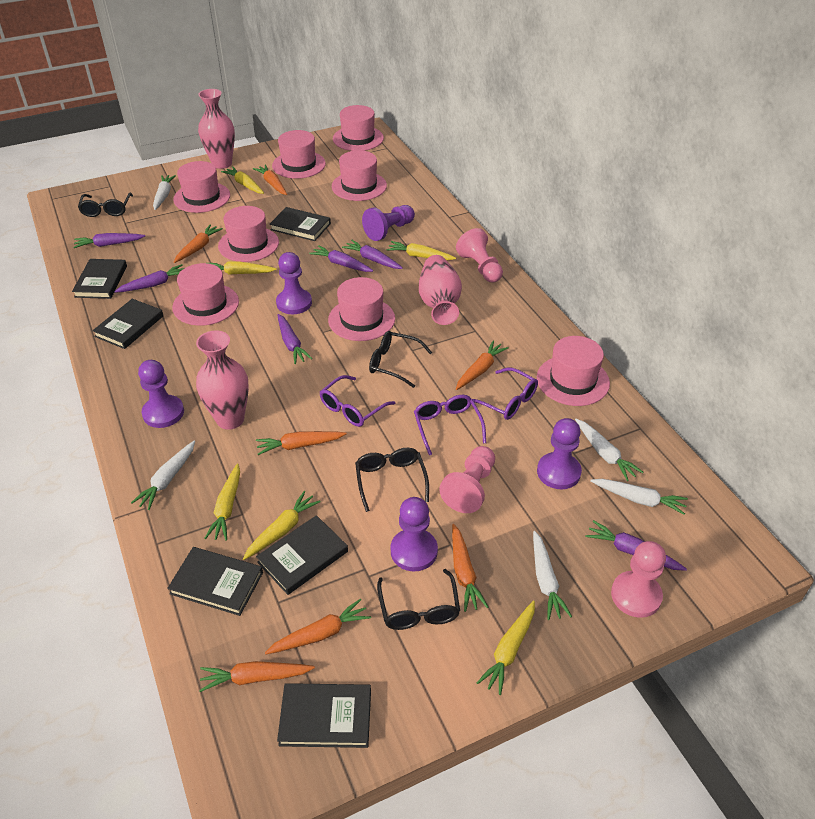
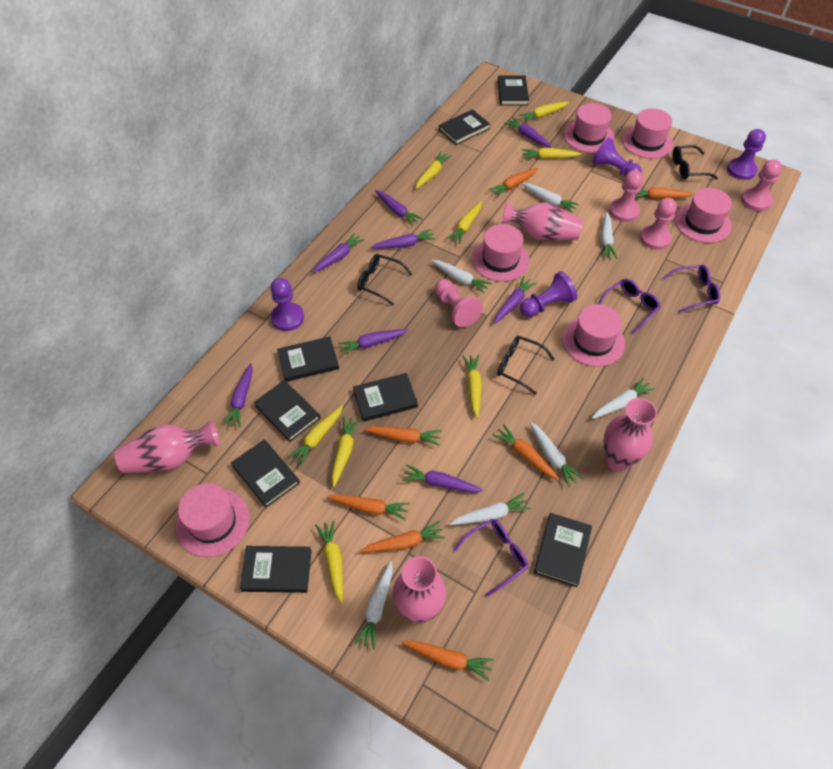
black book: 6 -> 8
black glasses: 4 -> 3
pink hat: 8 -> 6
pink pawn: 3 -> 4
pink vase: 3 -> 4
purple carrot: 6 -> 8
purple pawn: 5 -> 4
white carrot: 5 -> 7
yellow carrot: 6 -> 8

